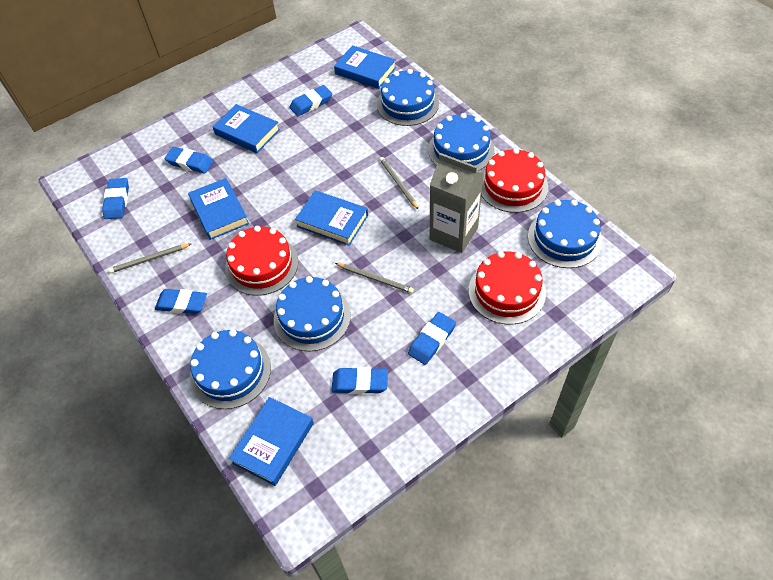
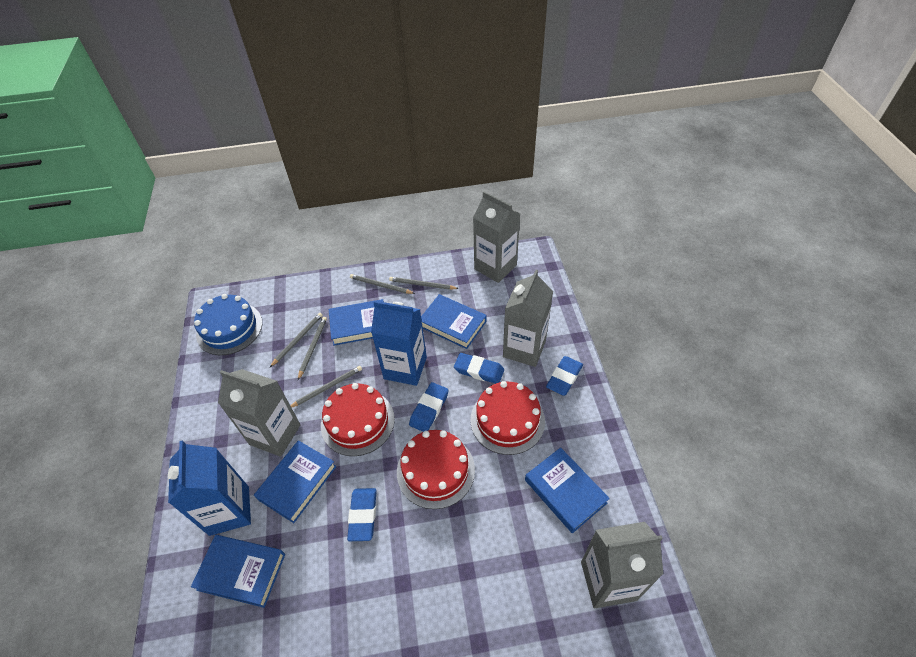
blue cake: 5 -> 1
blue carton: 0 -> 2
blue eraser: 6 -> 4
grey carton: 1 -> 4
grey pencil: 3 -> 5

